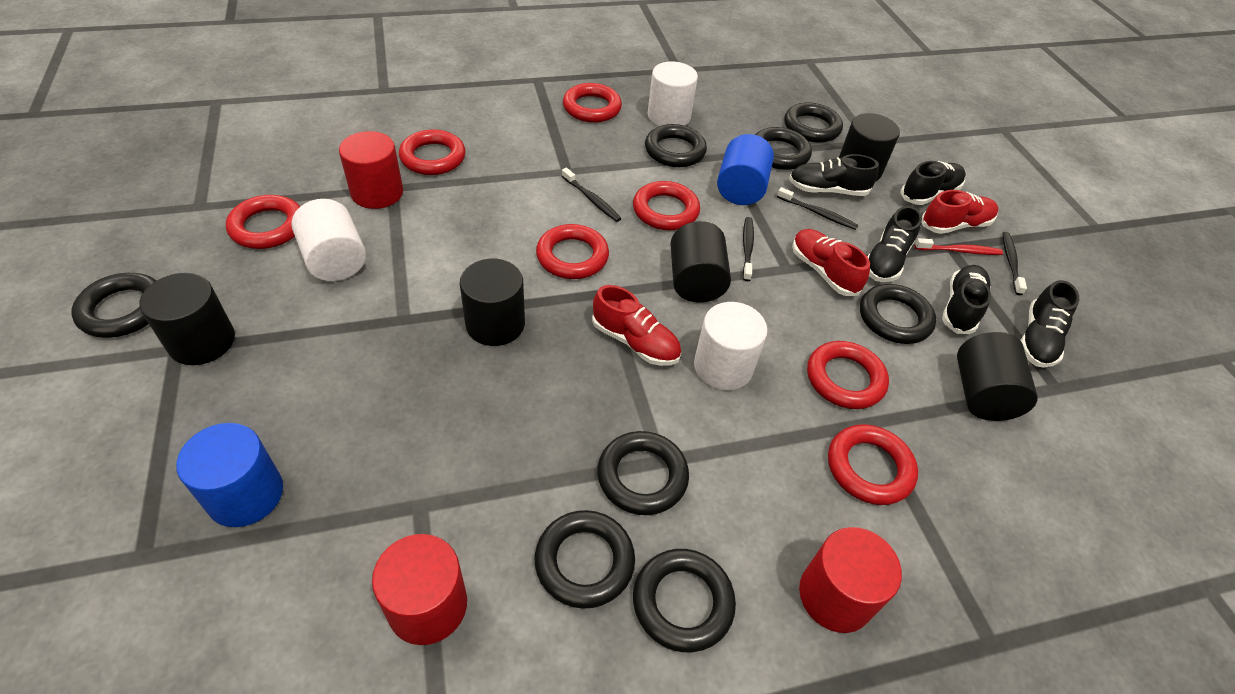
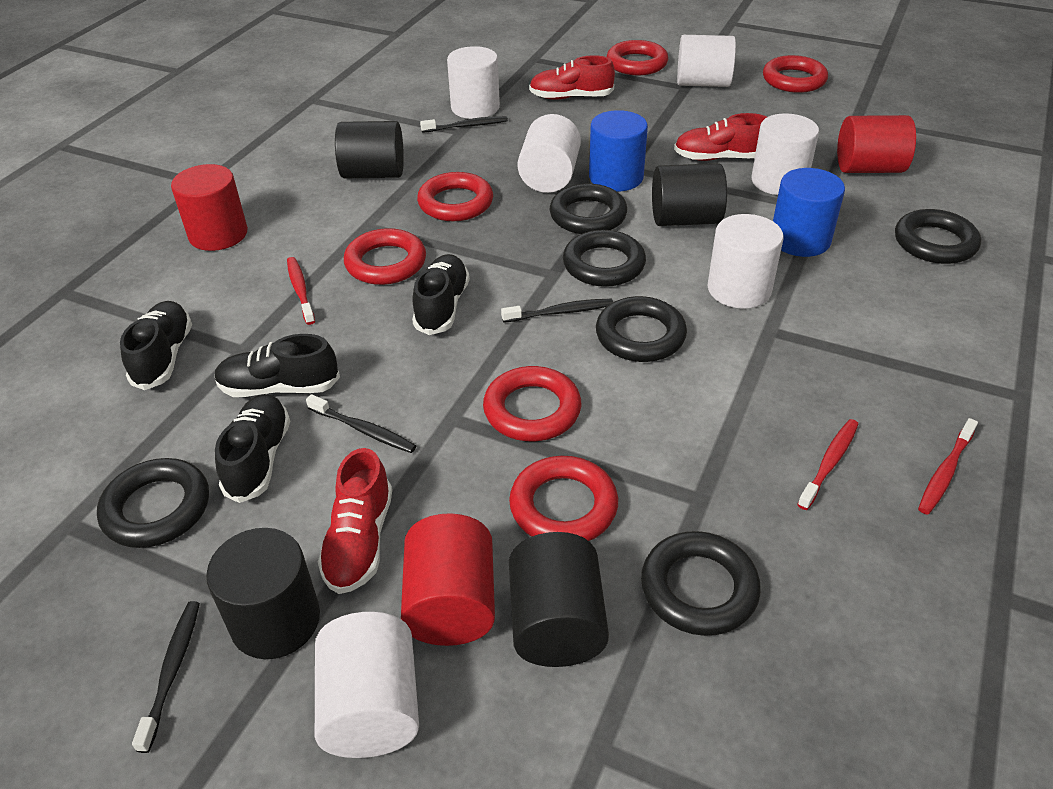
black cylinder: 5 -> 4
black ring: 8 -> 6
black shoe: 5 -> 4
red ring: 7 -> 6
red toothbrush: 1 -> 3
white cylinder: 3 -> 6

